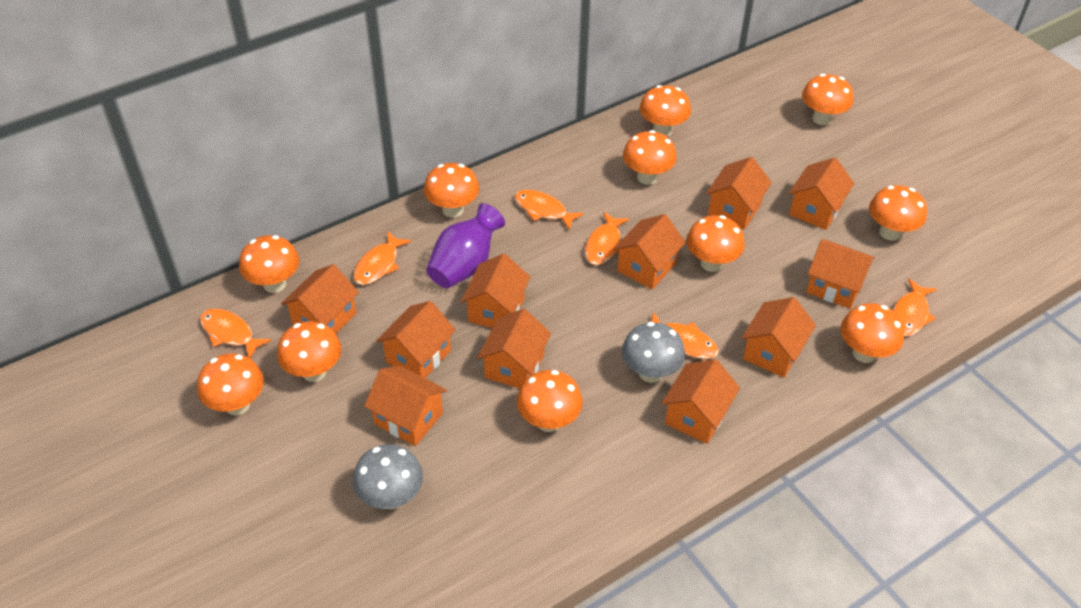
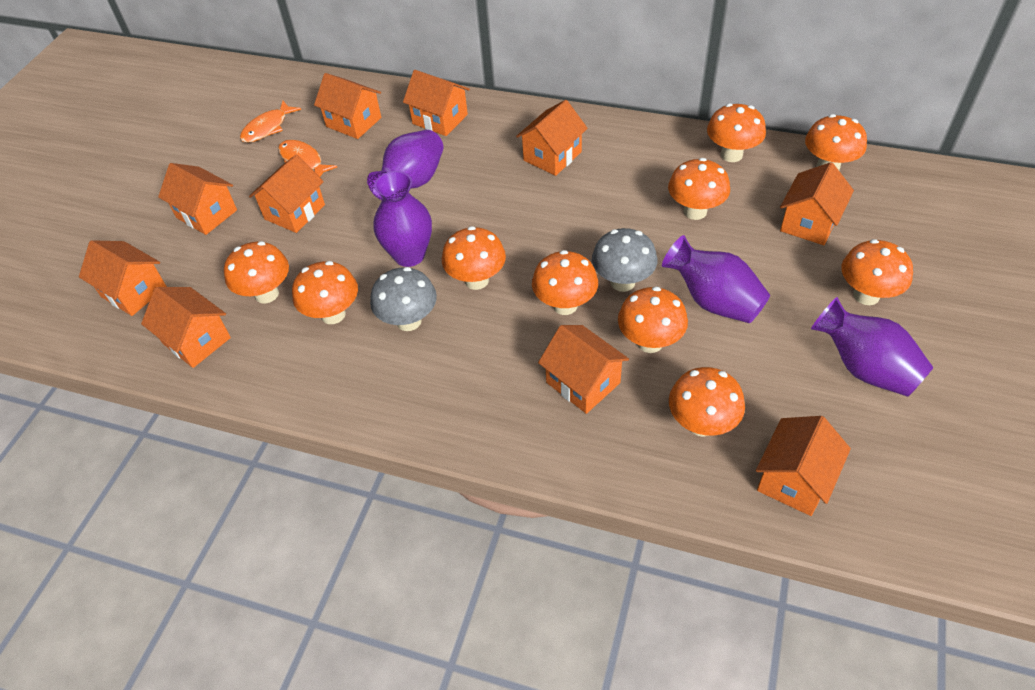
orange fish: 6 -> 2
orange house: 11 -> 10
orange mushroom: 11 -> 10
purple vase: 1 -> 4

